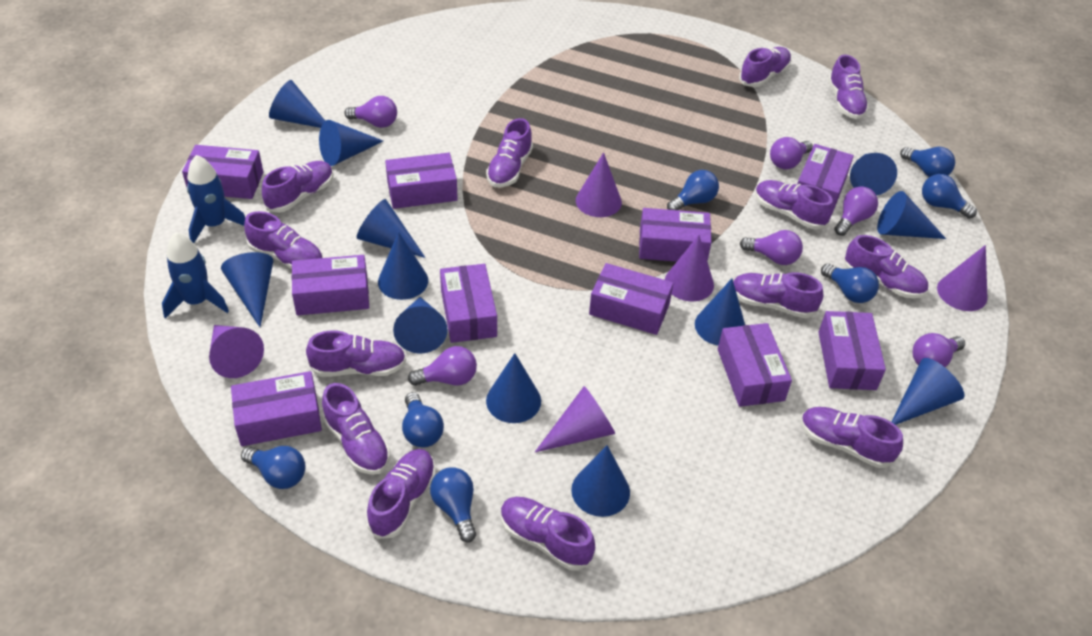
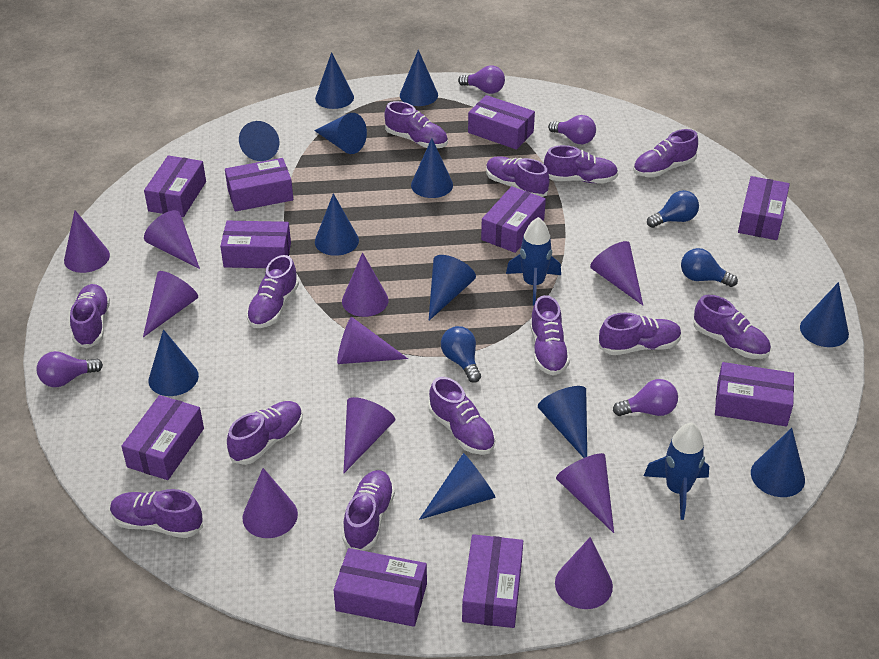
blue light bulb: 7 -> 3
purple cone: 5 -> 10
purple light bulb: 6 -> 4

